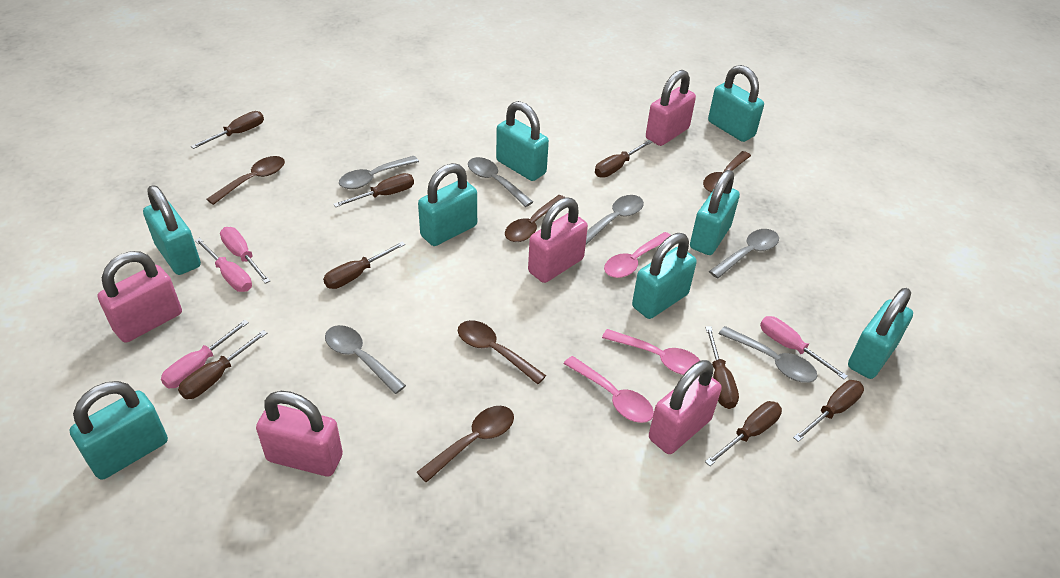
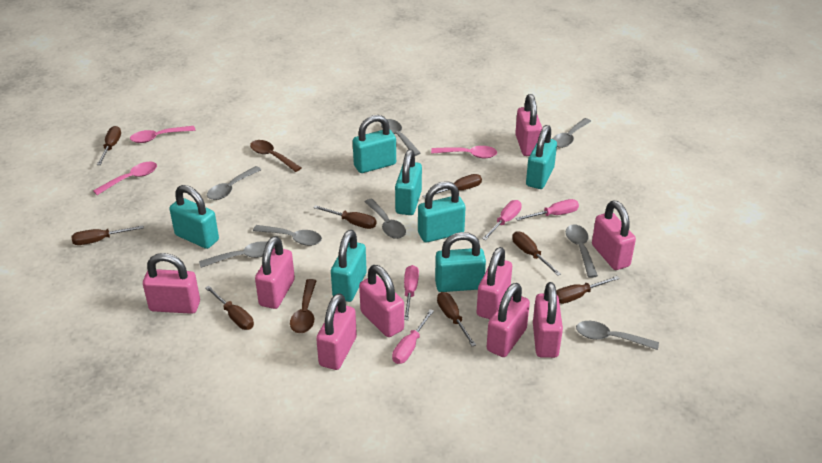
brown spoon: 5 -> 2
grey spoon: 6 -> 8
pink padlock: 5 -> 9
turquoise padlock: 8 -> 7

